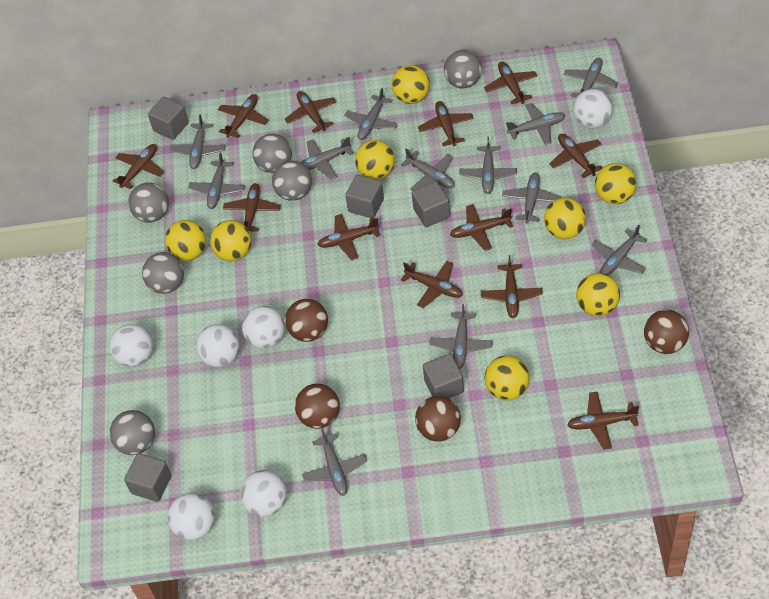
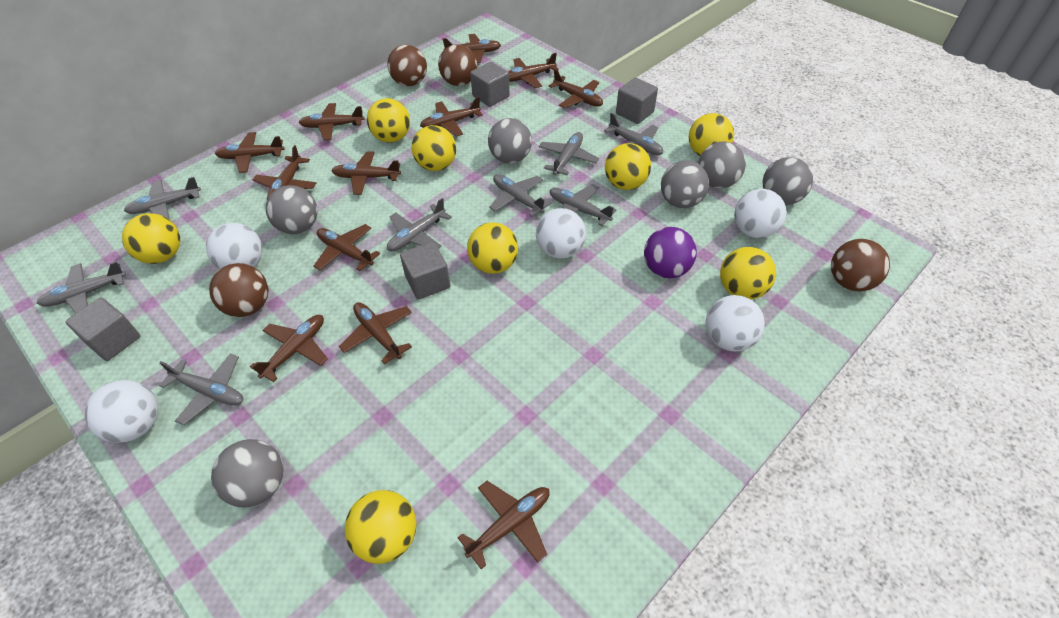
grey cube: 5 -> 4
grey plane: 12 -> 8
purple ball: 0 -> 1
white ball: 6 -> 5

